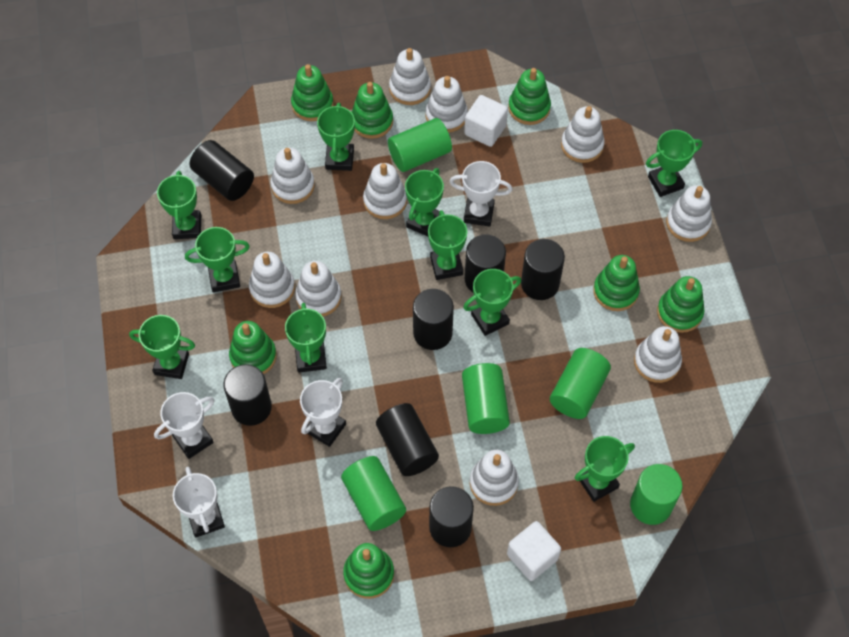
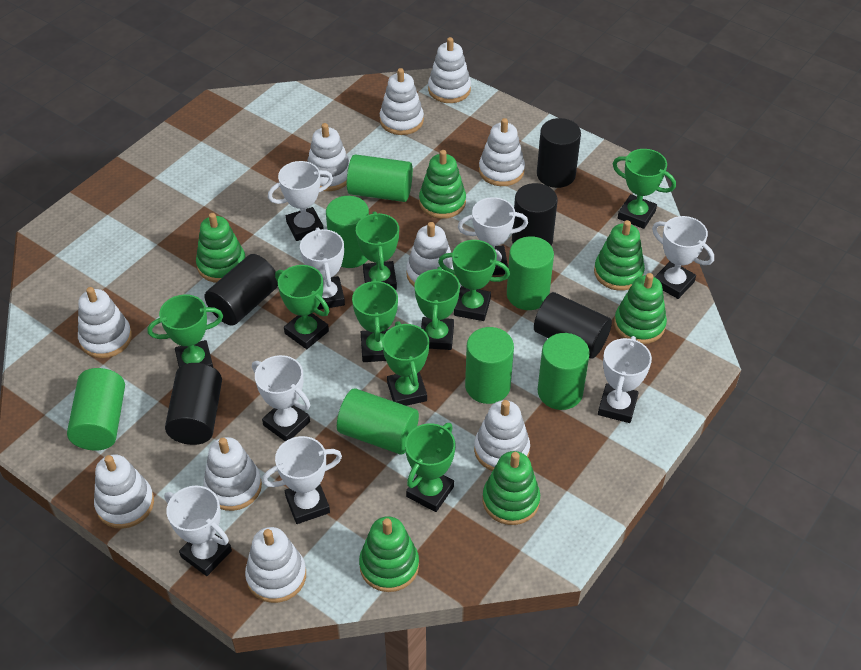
black cylinder: 7 -> 5
green cylinder: 5 -> 7
green stacking toy: 7 -> 6
green trophy: 10 -> 9
white cube: 2 -> 0
white trophy: 4 -> 8

